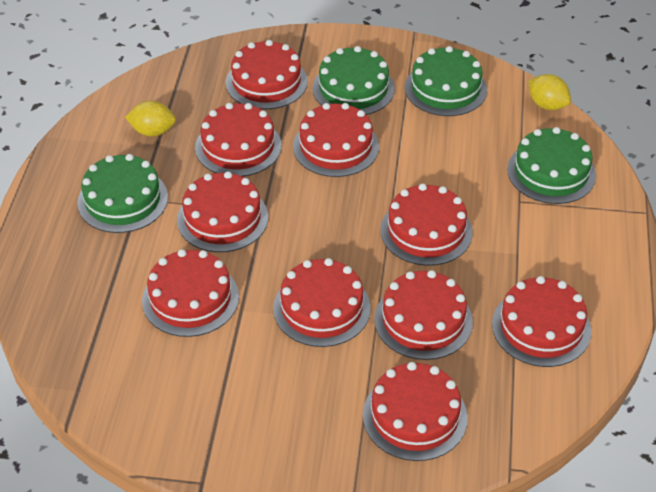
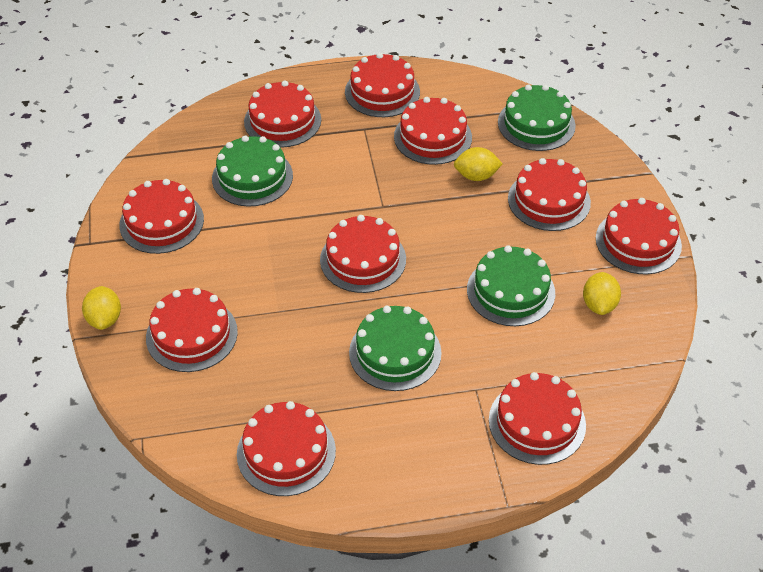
yellow lemon: 2 -> 3

